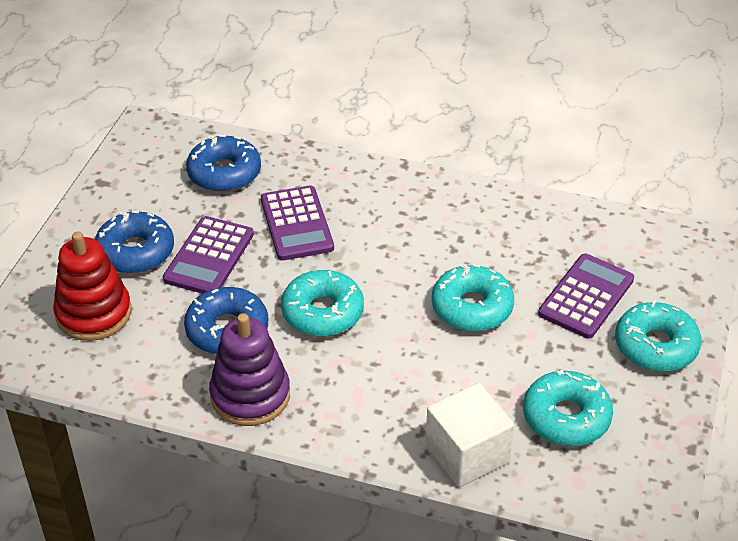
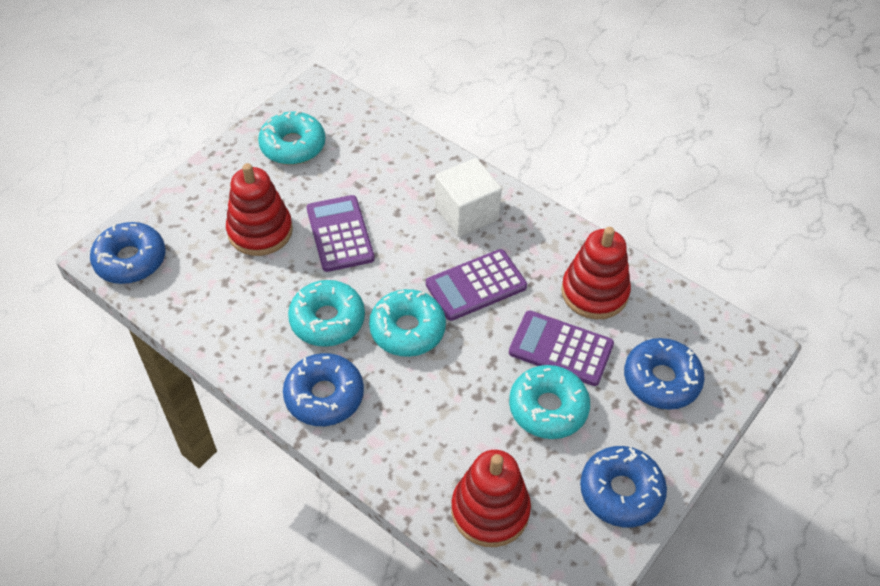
blue donut: 3 -> 4
purple stacking toy: 1 -> 0
red stacking toy: 1 -> 3

